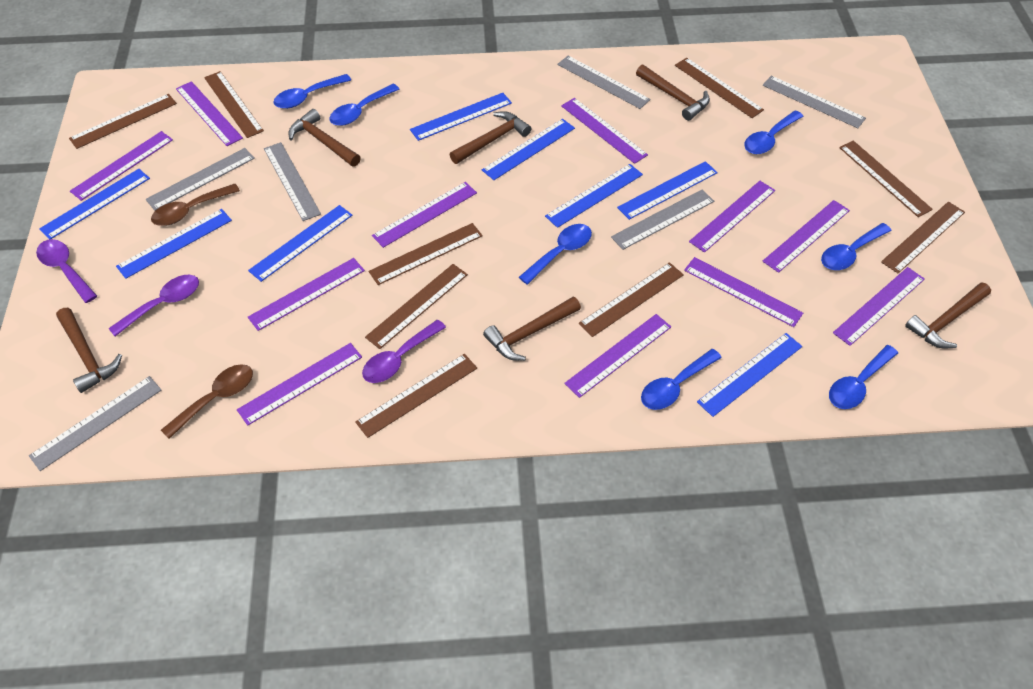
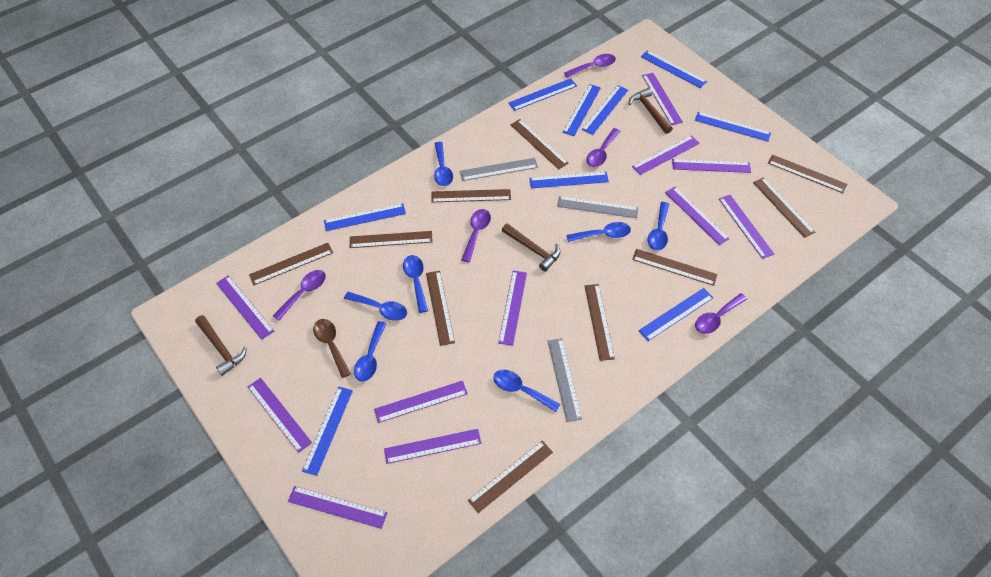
blue ruler: 8 -> 9
brown hammer: 6 -> 3
brown ruler: 9 -> 10
brown spoon: 2 -> 1
grey ruler: 6 -> 3
purple spoon: 3 -> 5

